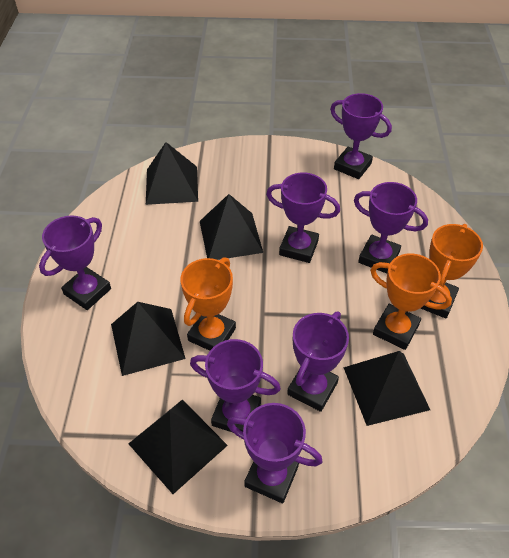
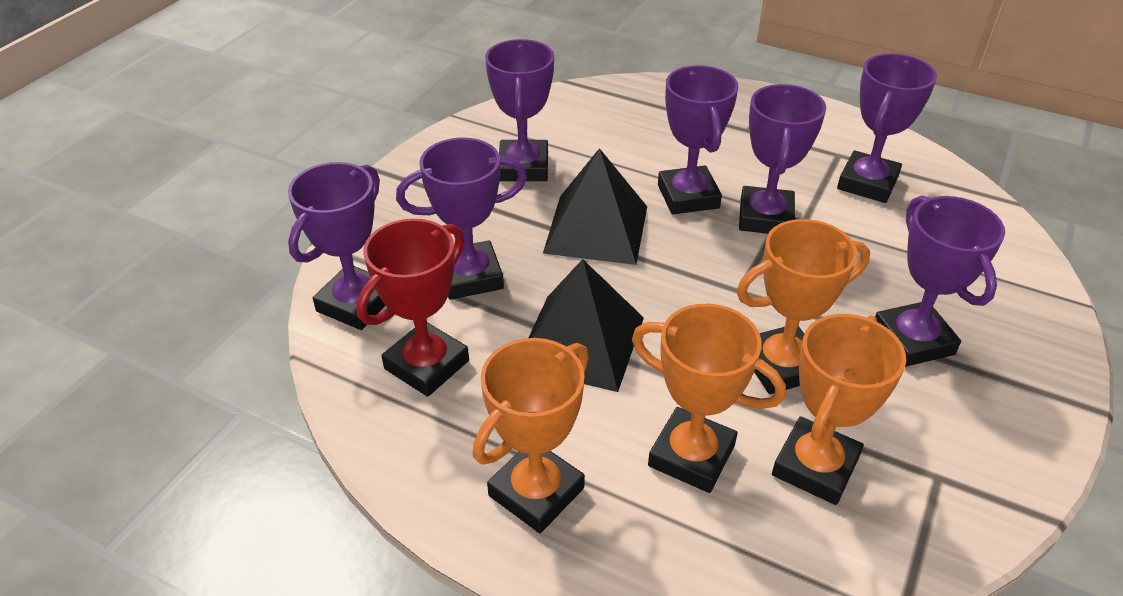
black pyramid: 5 -> 2
orange trophy: 3 -> 4
red trophy: 0 -> 1

